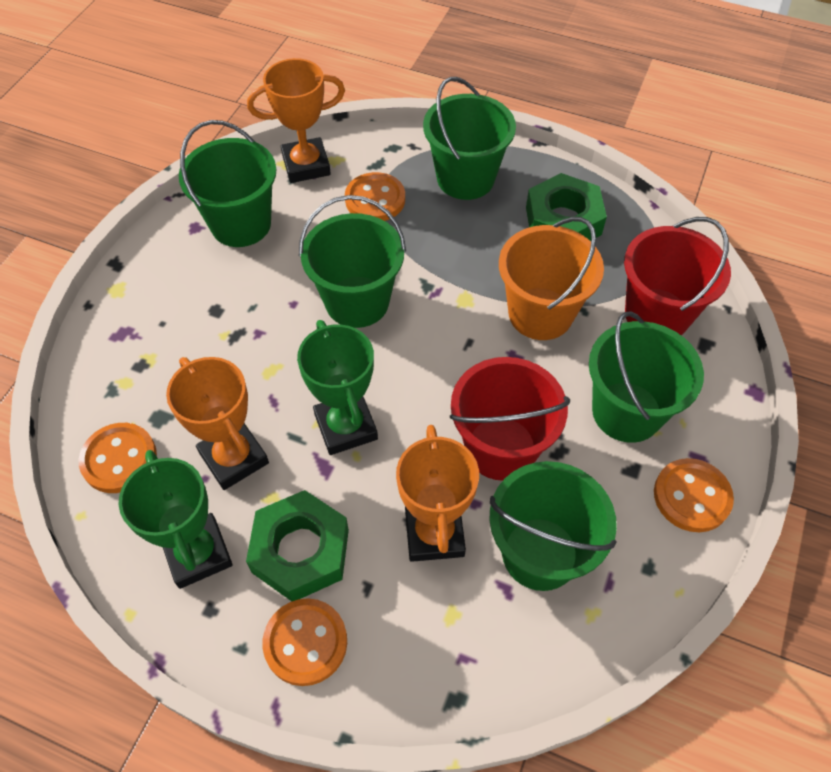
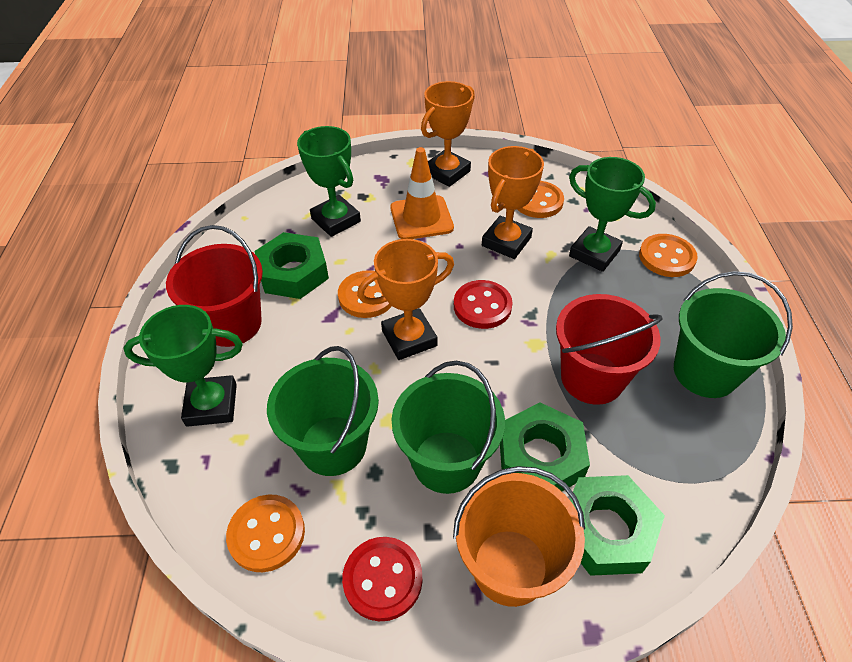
green bucket: 5 -> 3
green nut: 2 -> 3
green trophy: 2 -> 3
orange traffic cone: 0 -> 1
red button: 0 -> 2

